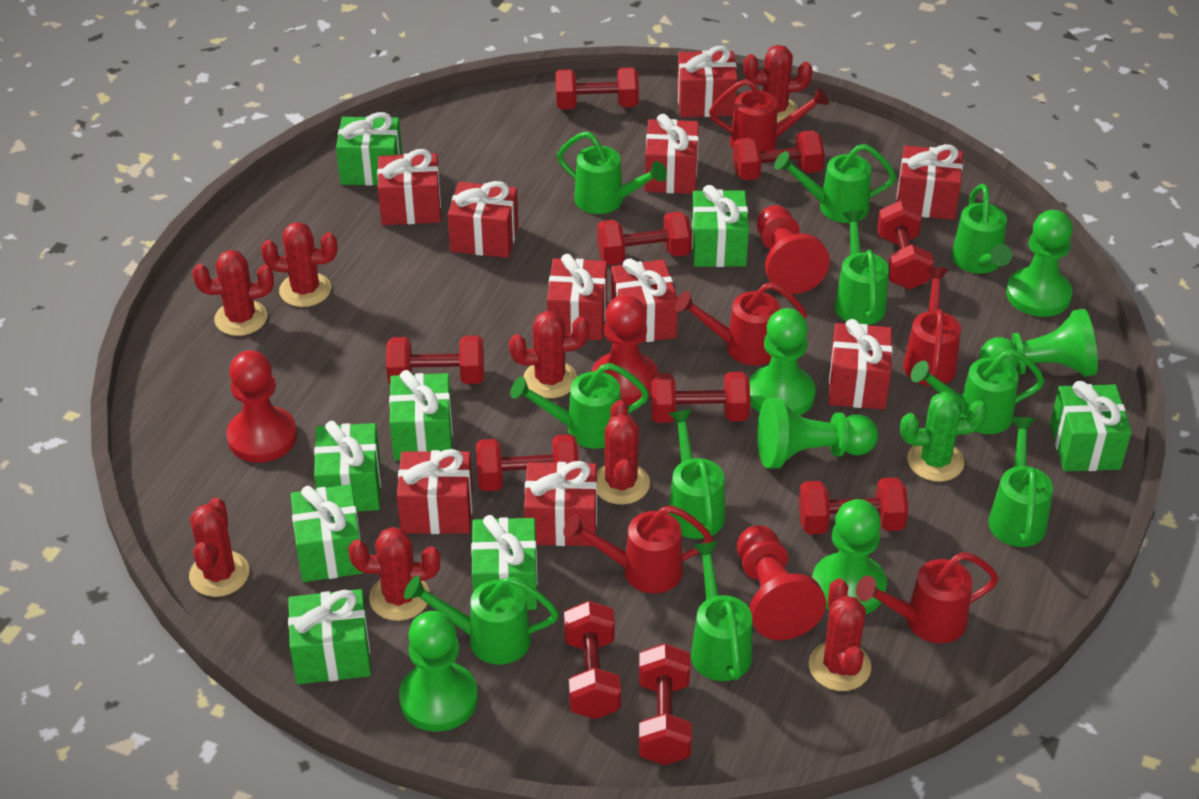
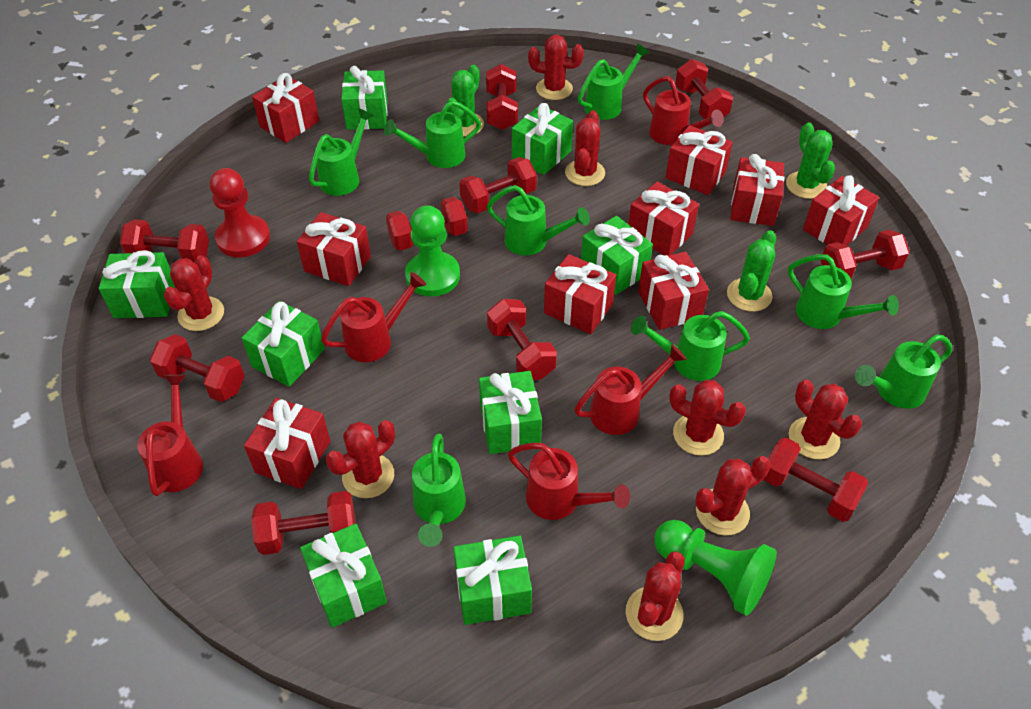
green cactus: 1 -> 3
green pawn: 6 -> 2
green watering can: 10 -> 8
red gift: 10 -> 9
red pawn: 4 -> 1

